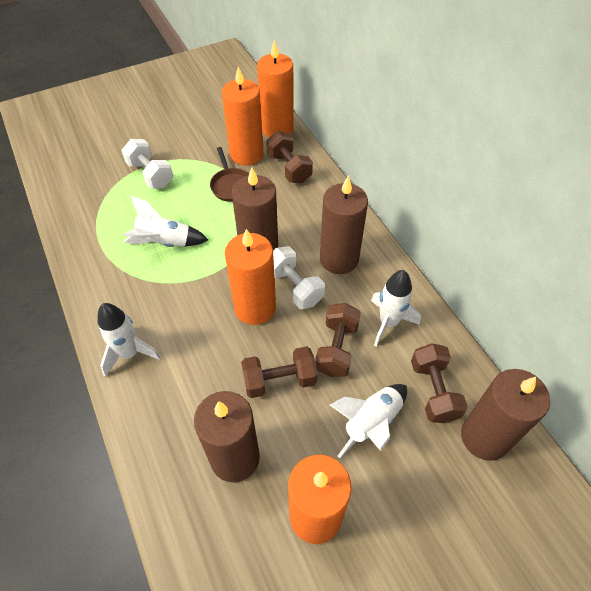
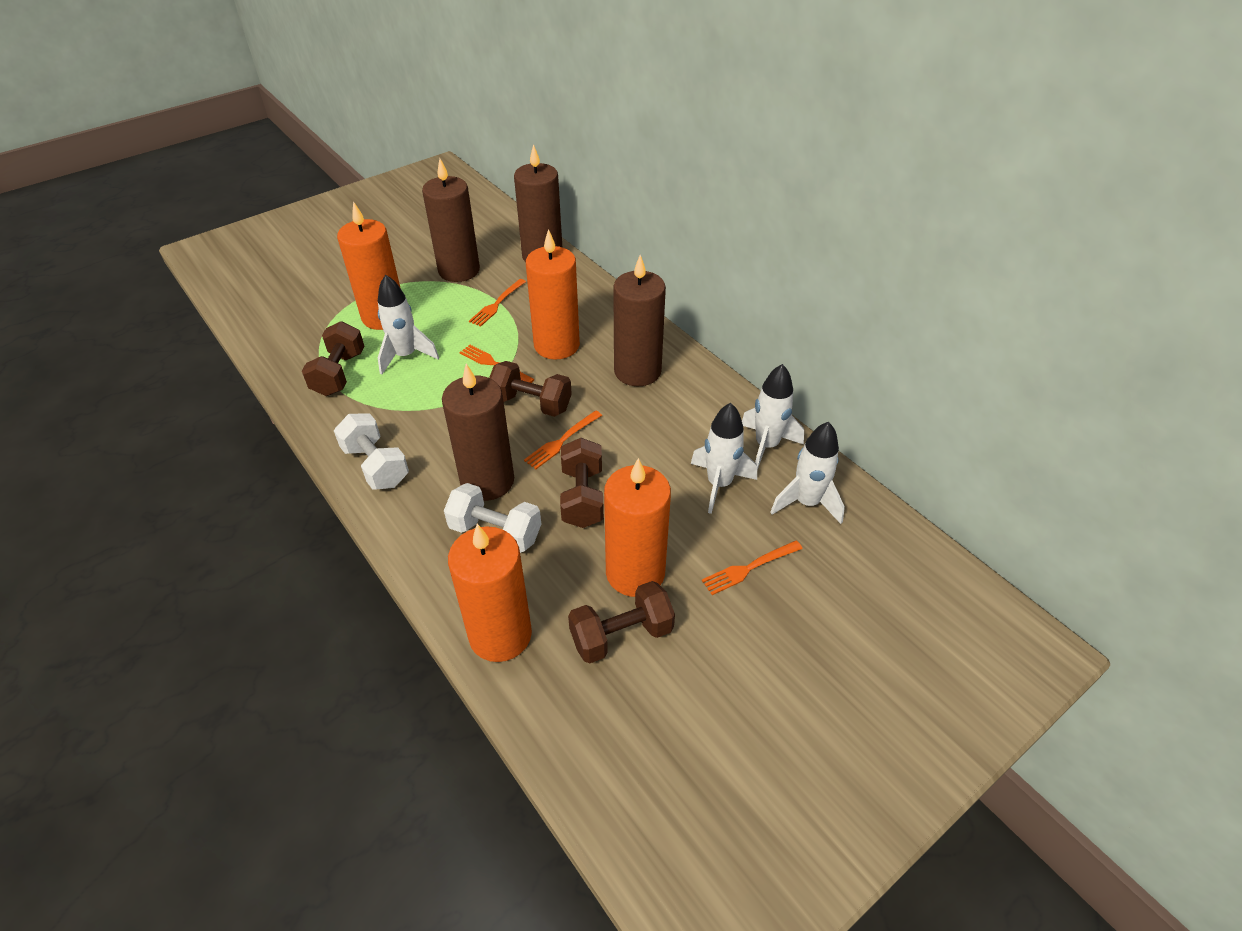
brown pan: 1 -> 0
orange fork: 0 -> 4

